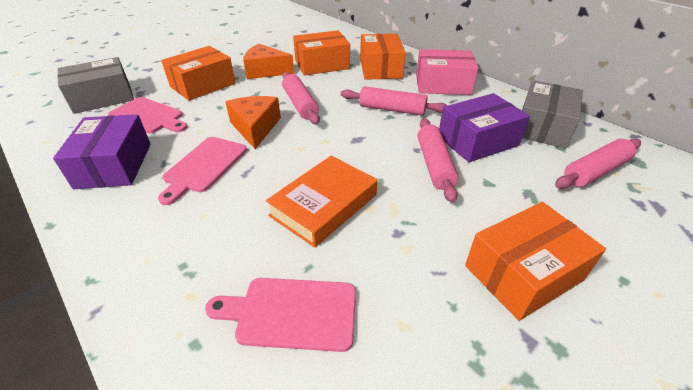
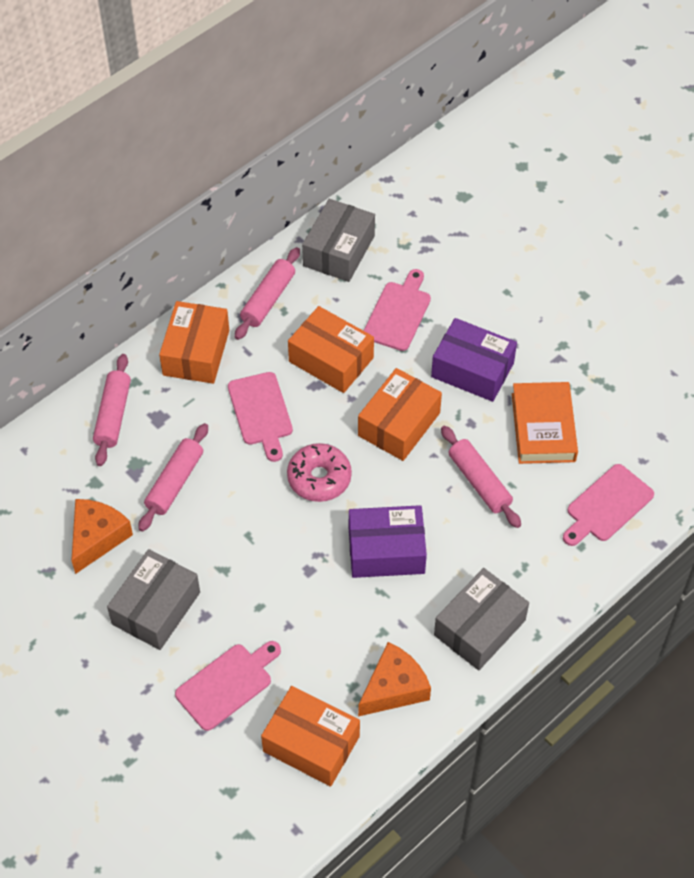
grey box: 2 -> 3
pink box: 1 -> 0
pink cutting board: 3 -> 4
pink donut: 0 -> 1

